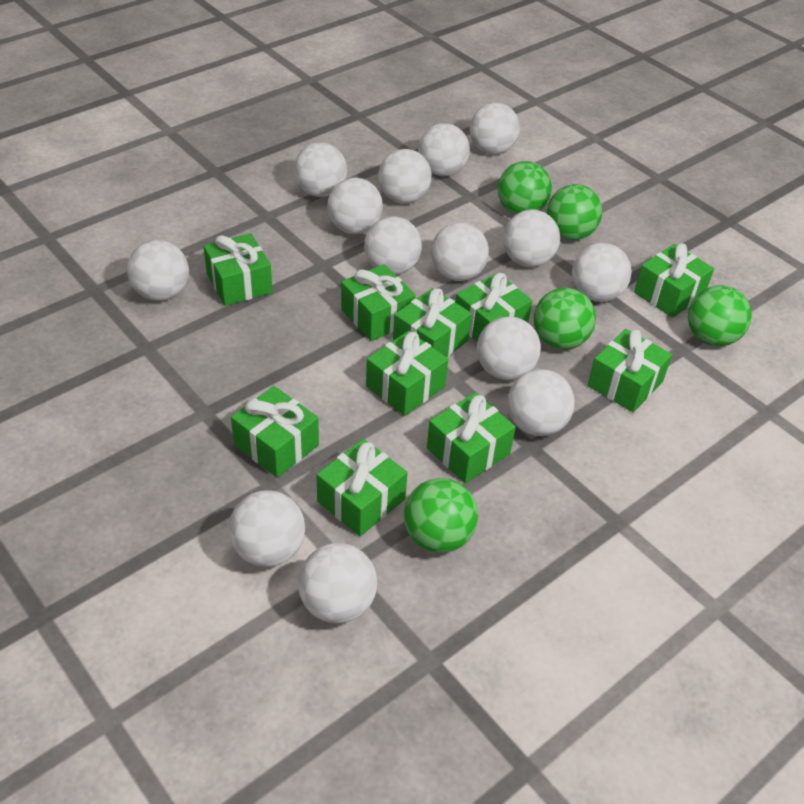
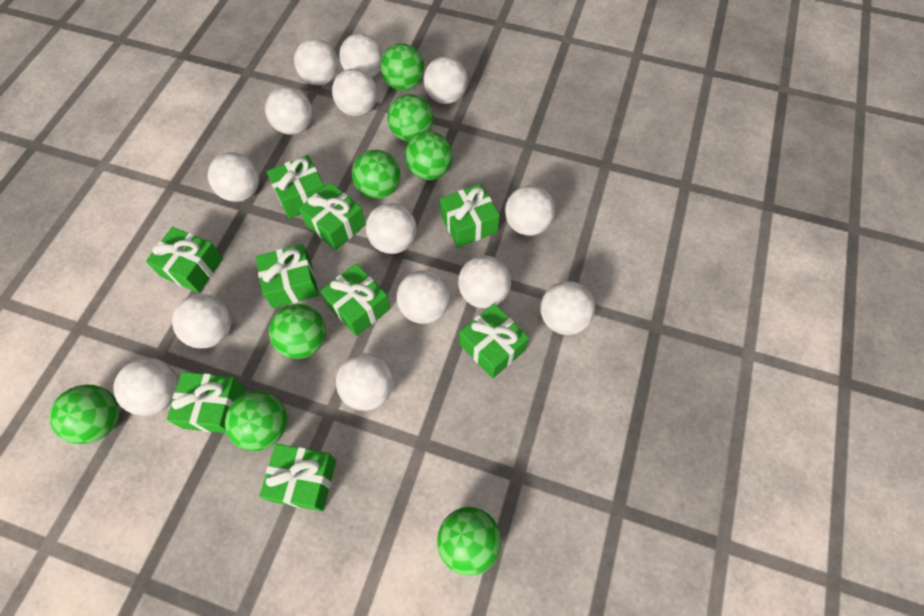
green ball: 5 -> 8
green gift: 10 -> 9

